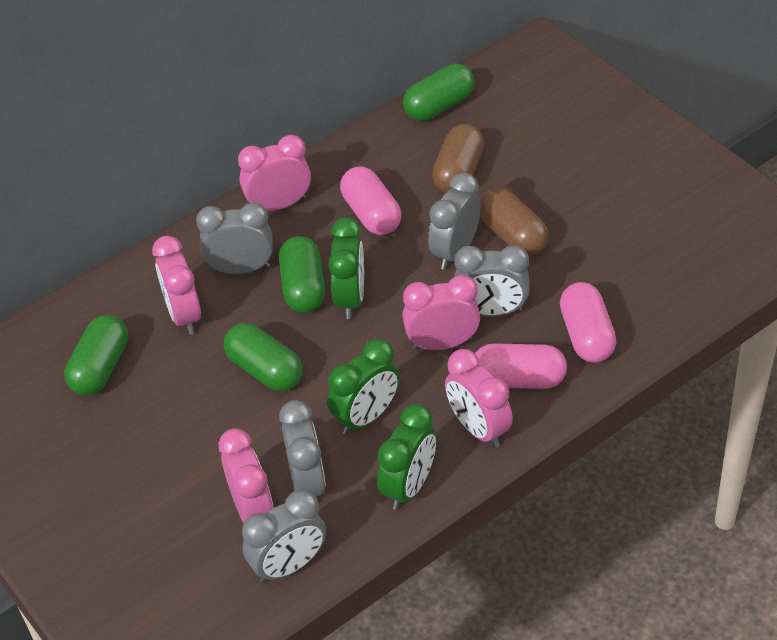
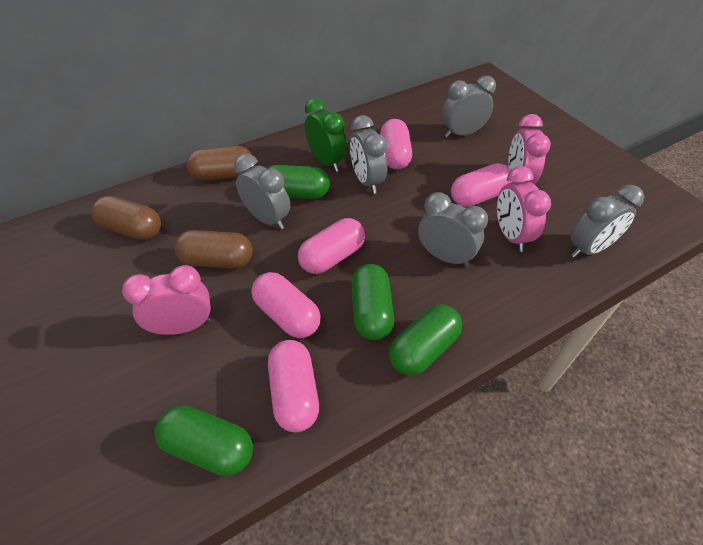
brown capsule: 2 -> 3
green clock: 3 -> 1
pink capsule: 3 -> 5
pink clock: 5 -> 3

